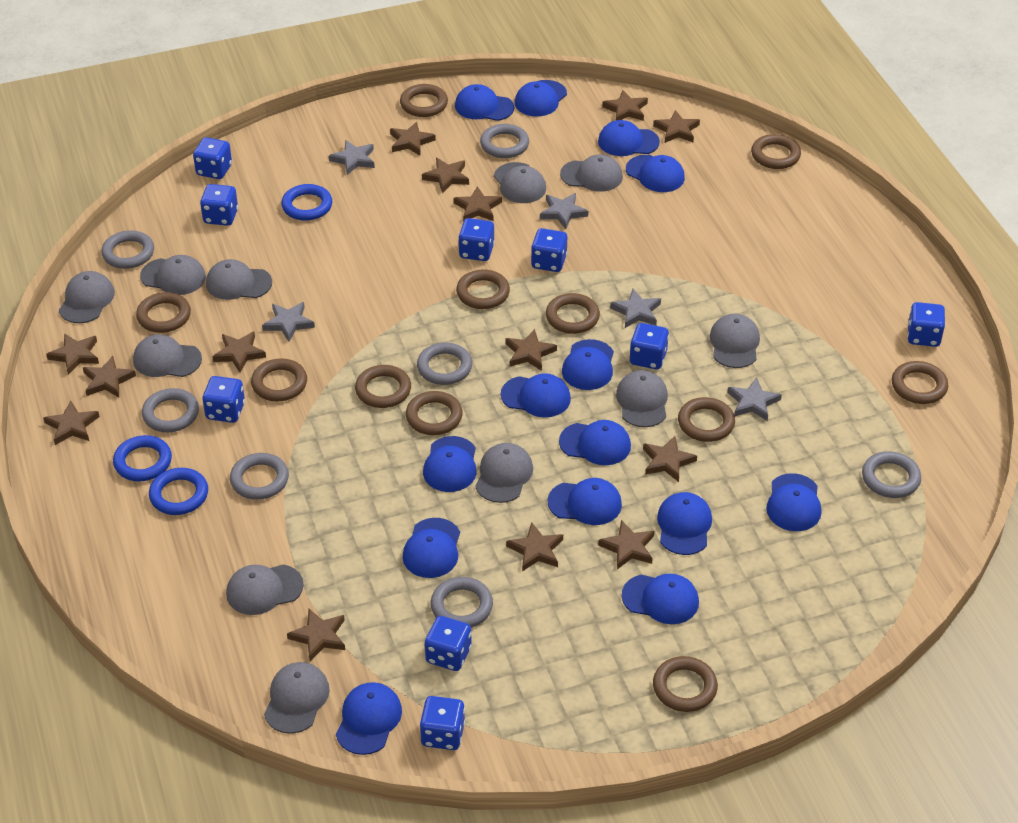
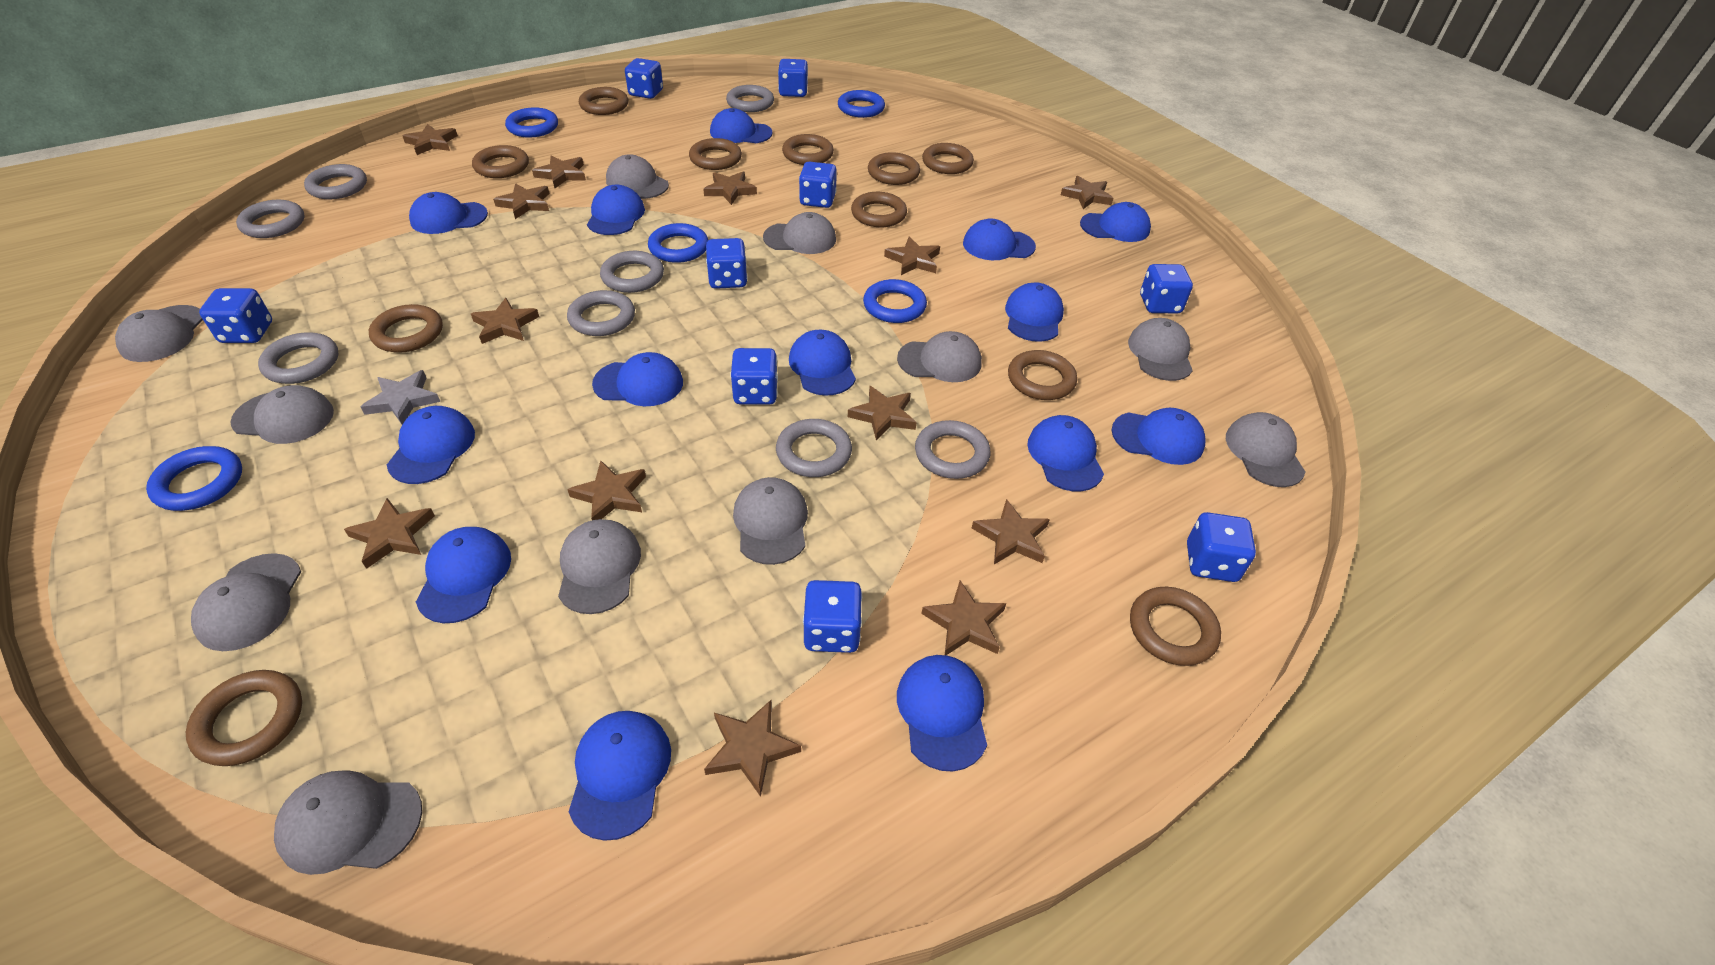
blue ring: 3 -> 5
brown star: 14 -> 13
grey ring: 7 -> 8
grey star: 5 -> 1

